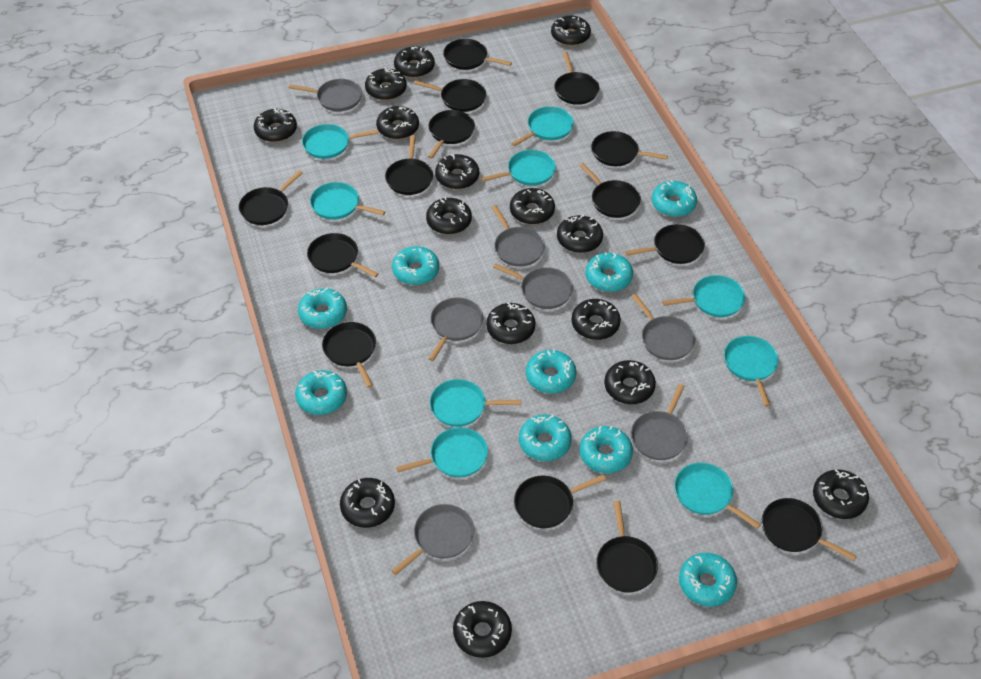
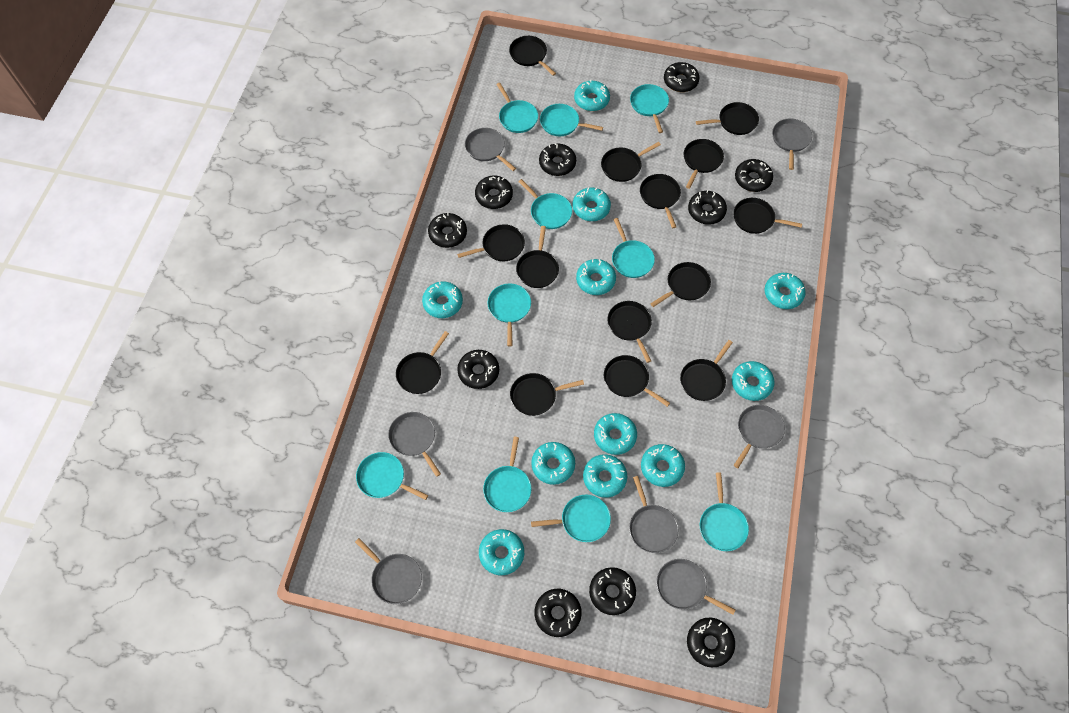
black donut: 15 -> 10
turquoise donut: 9 -> 11
turquoise pan: 9 -> 10

